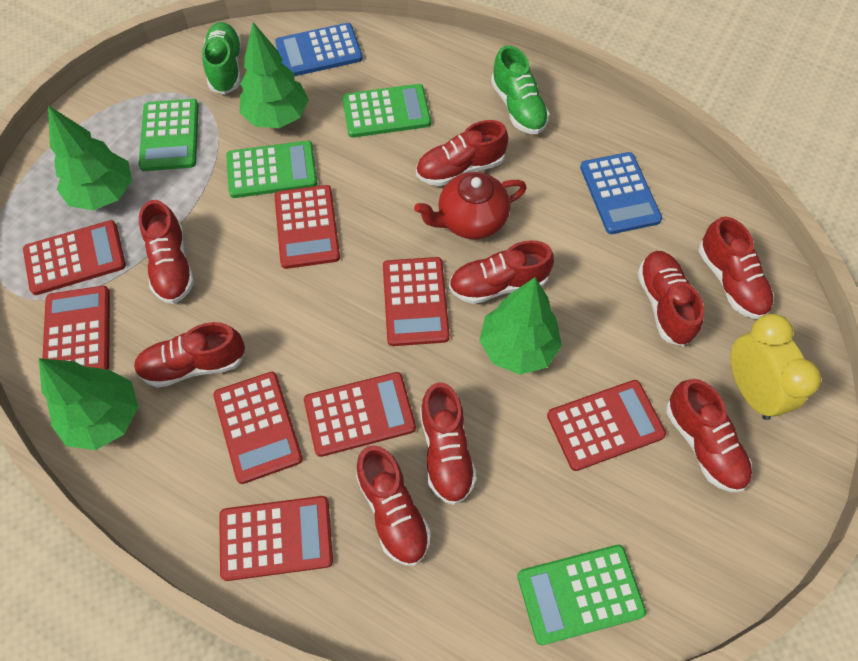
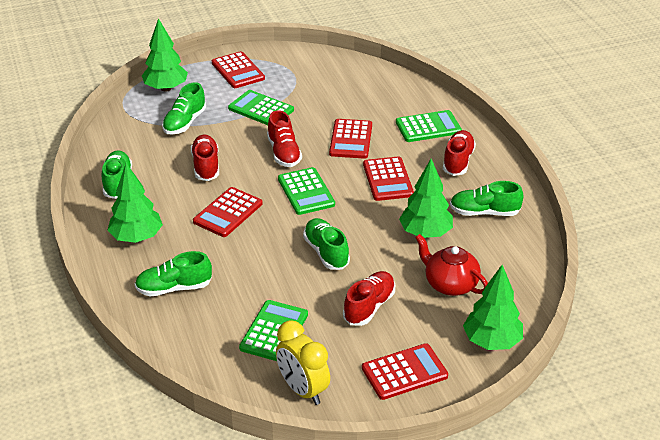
blue calculator: 2 -> 0
green shoe: 2 -> 5
red calculator: 8 -> 5
red shoe: 9 -> 4

